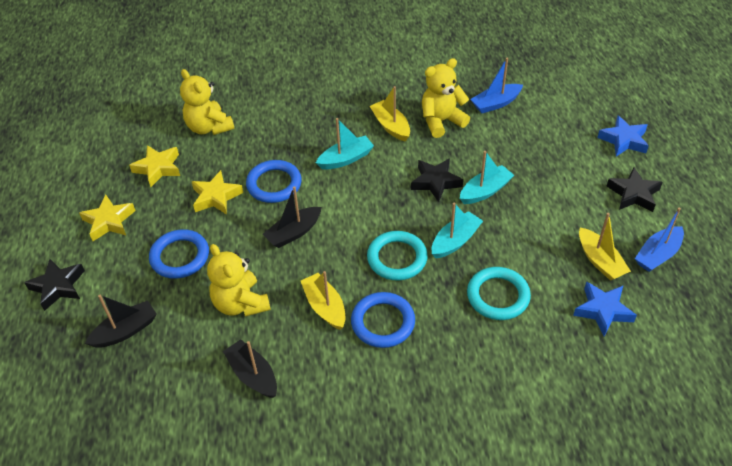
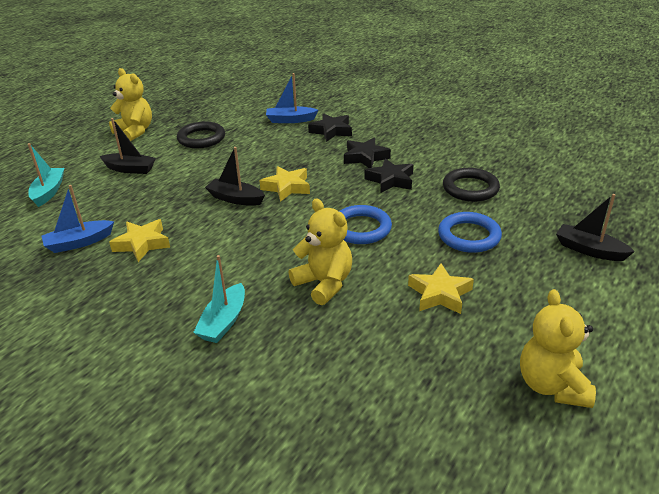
black ring: 0 -> 2
blue ring: 3 -> 2
blue star: 2 -> 0
turquoise boat: 3 -> 2
turquoise ring: 2 -> 0
yellow boat: 3 -> 0

